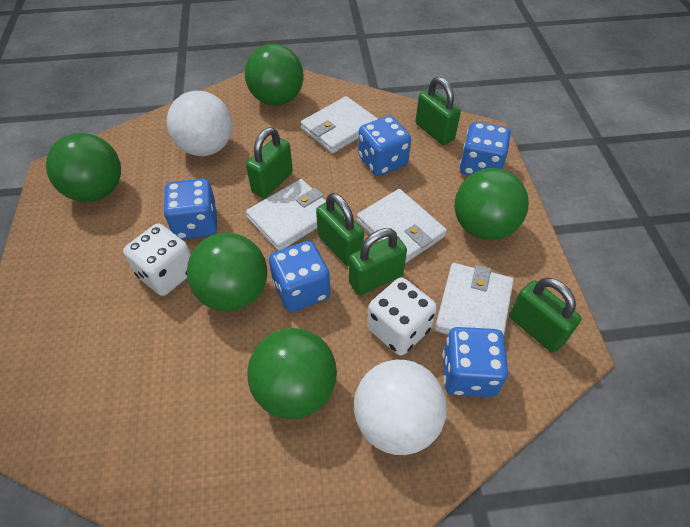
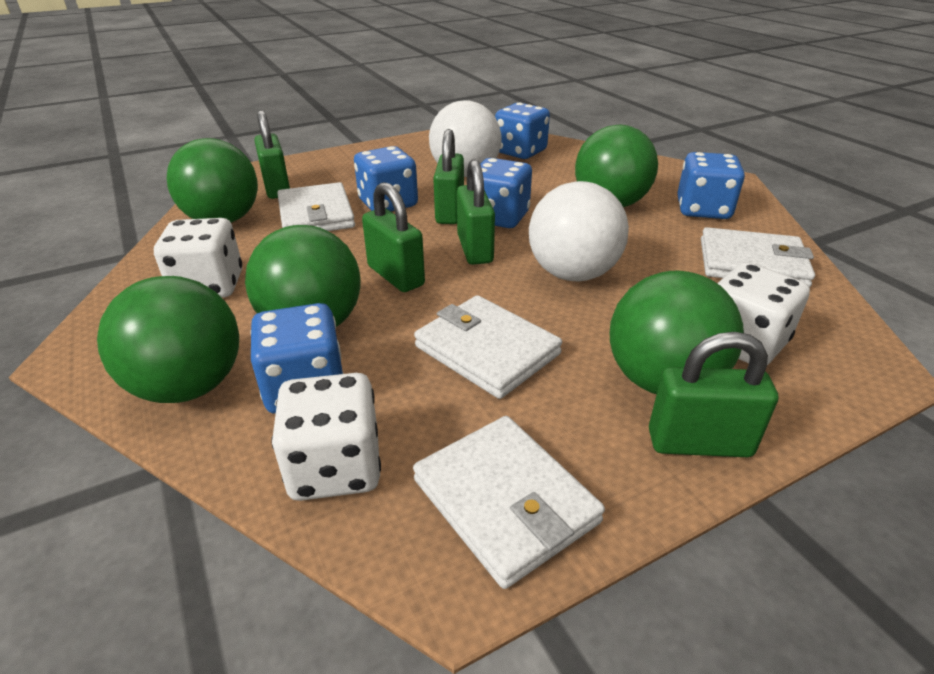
white dice: 2 -> 3

